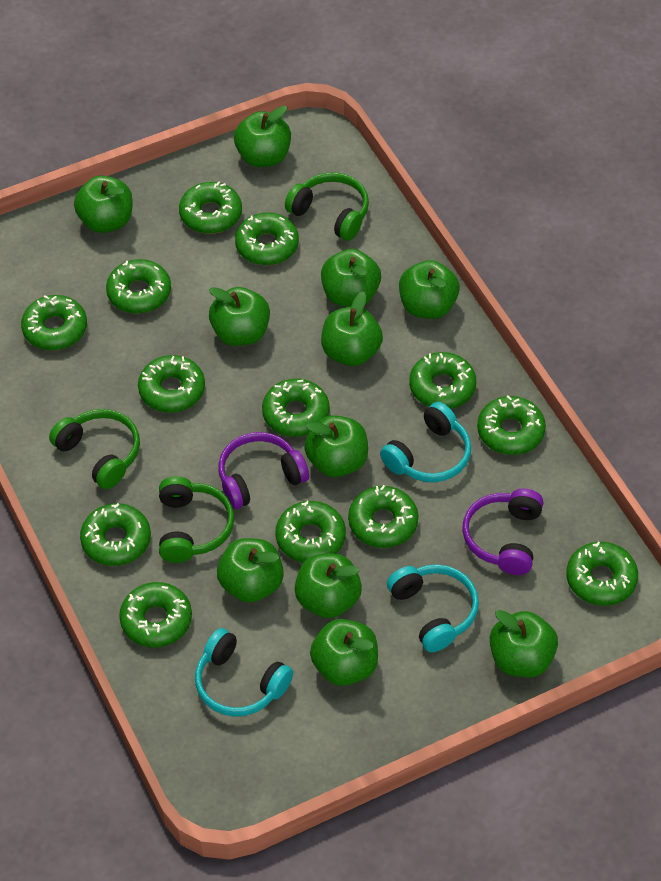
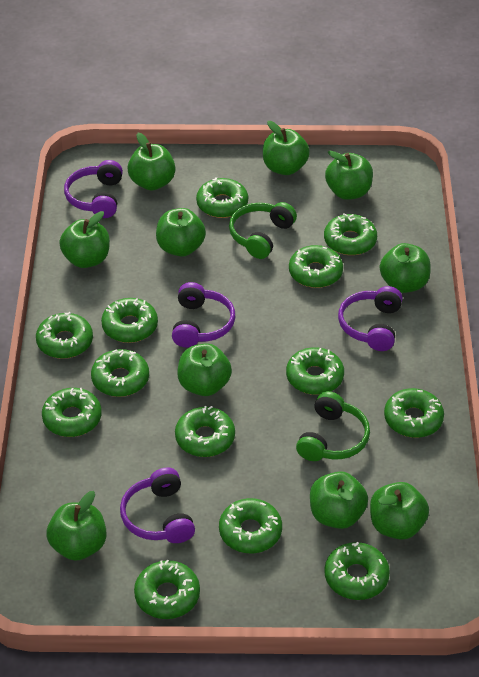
green apple: 11 -> 10
green headphones: 3 -> 2
purple headphones: 2 -> 4
turquoise headphones: 3 -> 0

